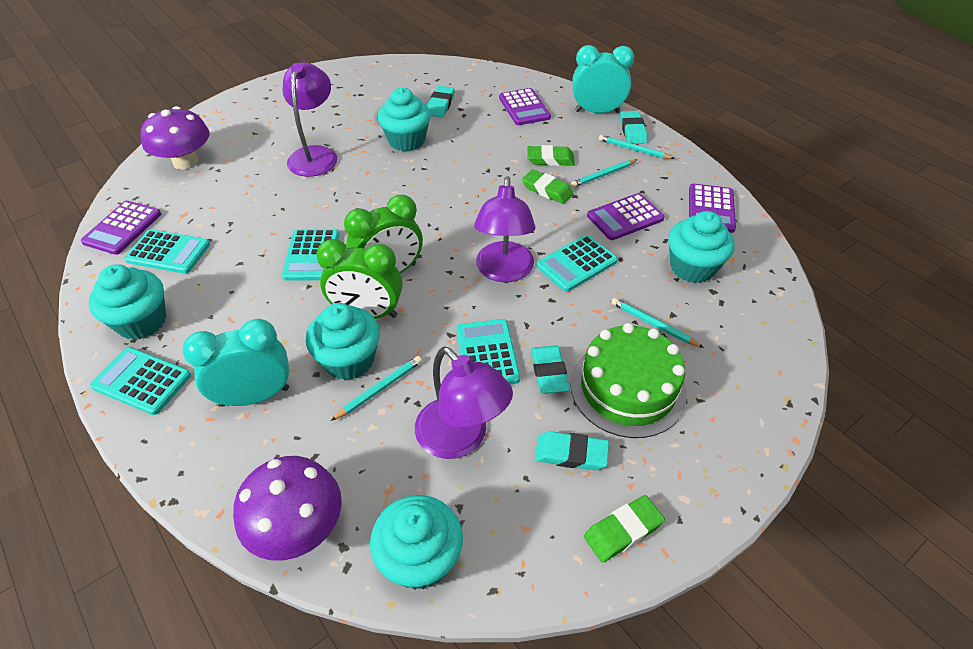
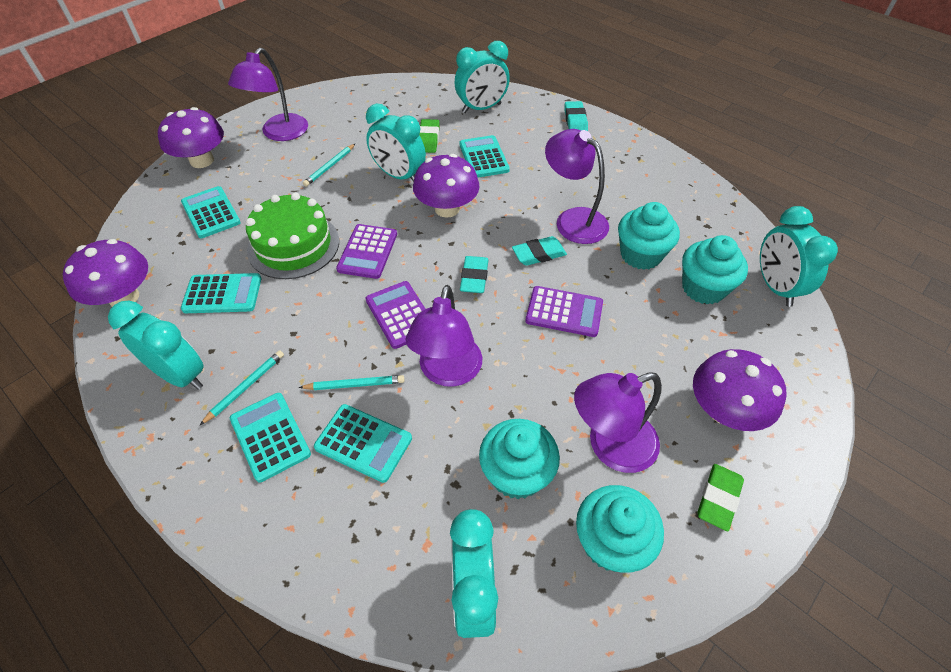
green clock: 2 -> 0
green eraser: 3 -> 2
purple calculator: 4 -> 3
purple lamp: 3 -> 4
purple mushroom: 2 -> 4
turquoise clock: 2 -> 5
turquoise cupcake: 5 -> 4
turquoise eraser: 4 -> 3
turquoise pencil: 4 -> 3

